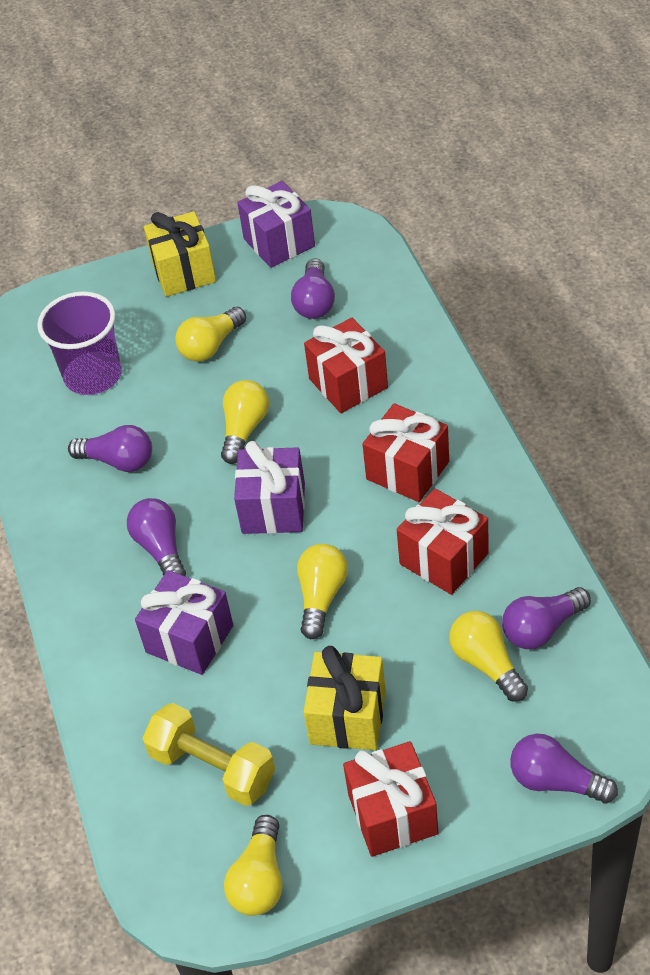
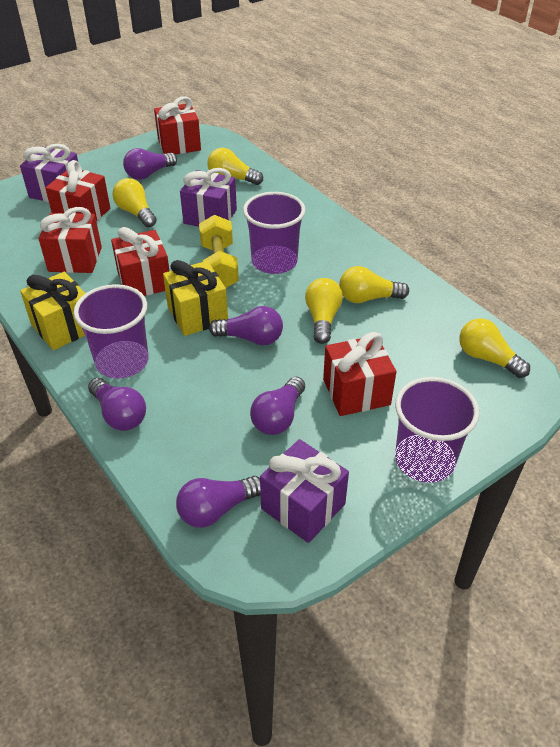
purple cup: 1 -> 3
red gift: 4 -> 5

